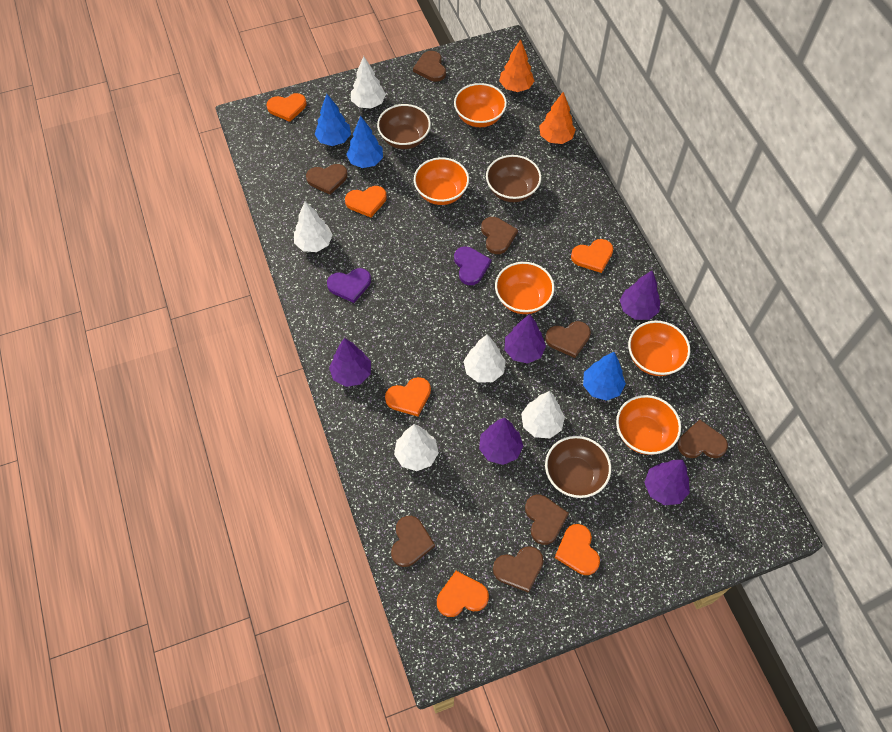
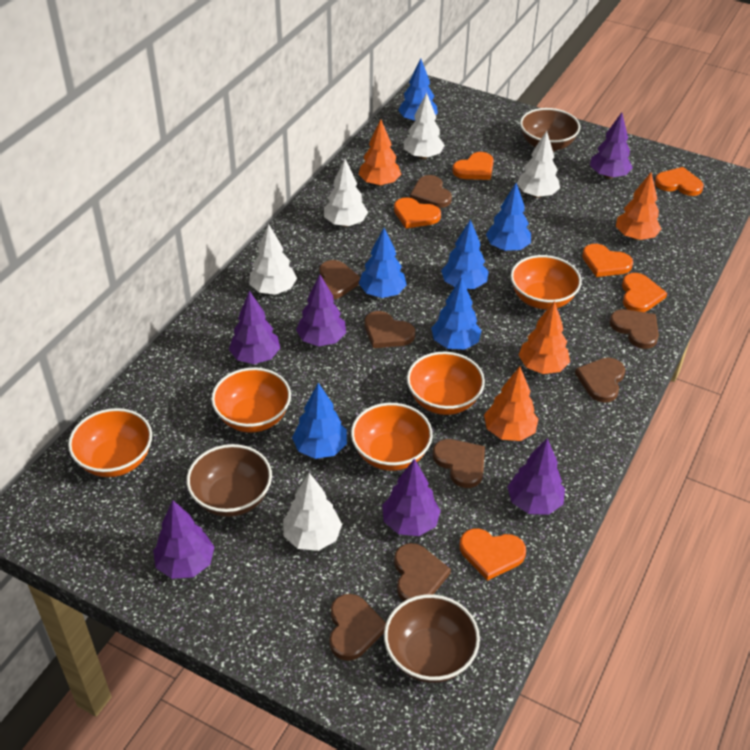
blue tree: 3 -> 6
orange tree: 2 -> 4
purple heart: 2 -> 0
purple tree: 5 -> 6

